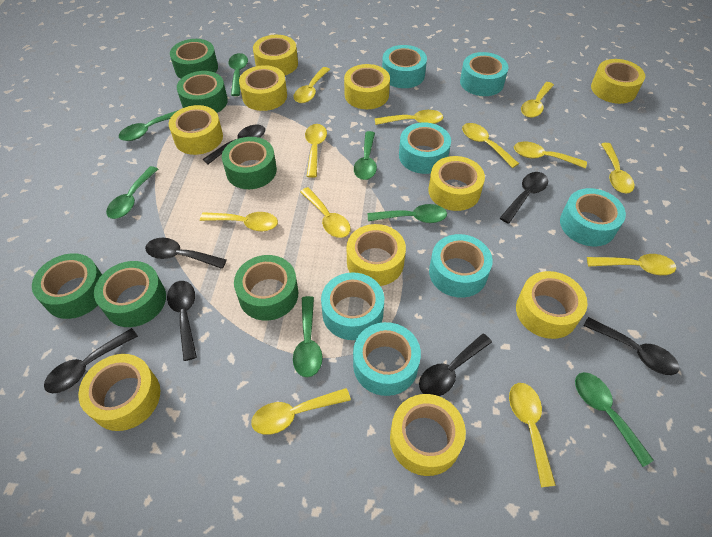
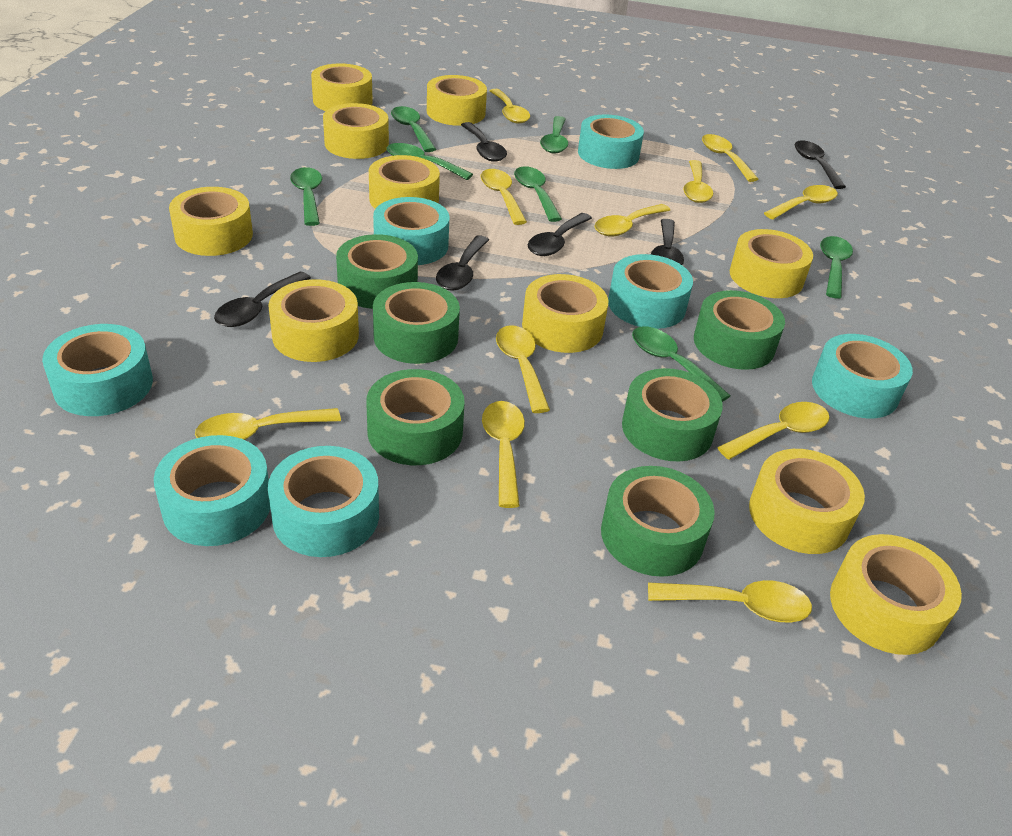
black spoon: 7 -> 6
yellow spoon: 12 -> 11

